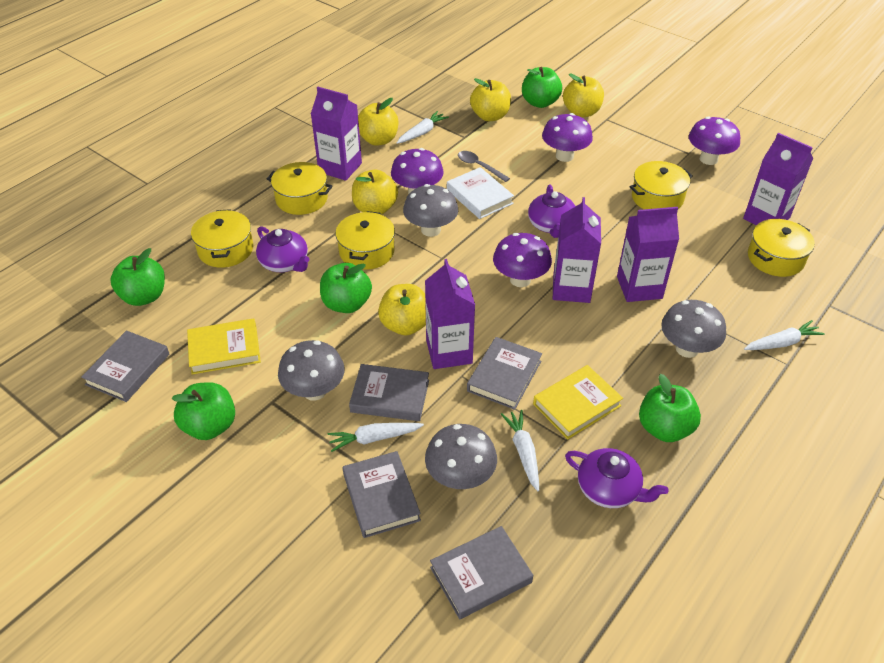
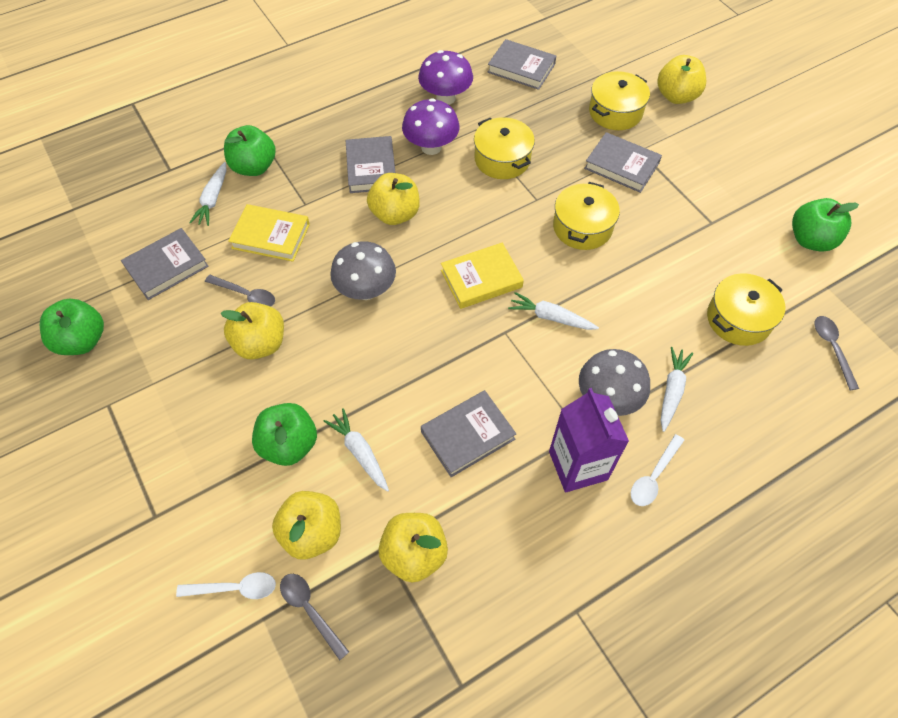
green apple: 5 -> 4
grey mushroom: 4 -> 2
grey spoon: 1 -> 3
purple carton: 5 -> 1
purple mushroom: 4 -> 2
purple teapot: 3 -> 0
white book: 1 -> 0
white spoon: 0 -> 2
yellow pot: 5 -> 4

